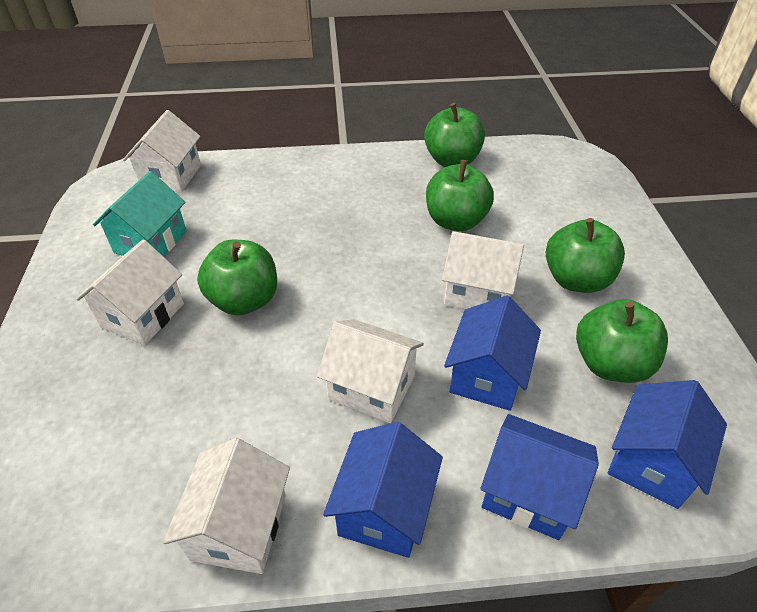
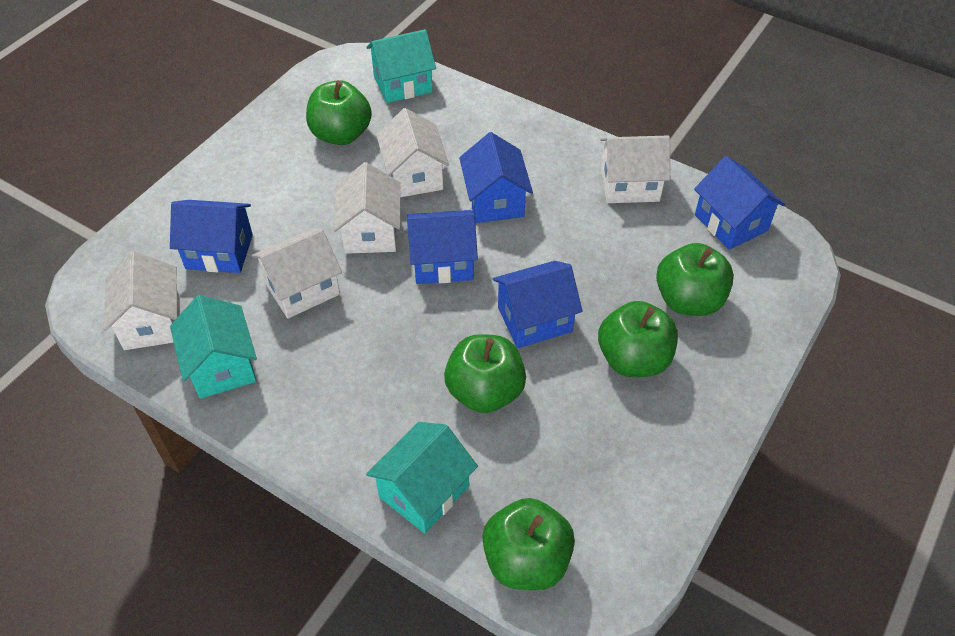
blue house: 4 -> 5
turquoise house: 1 -> 3

